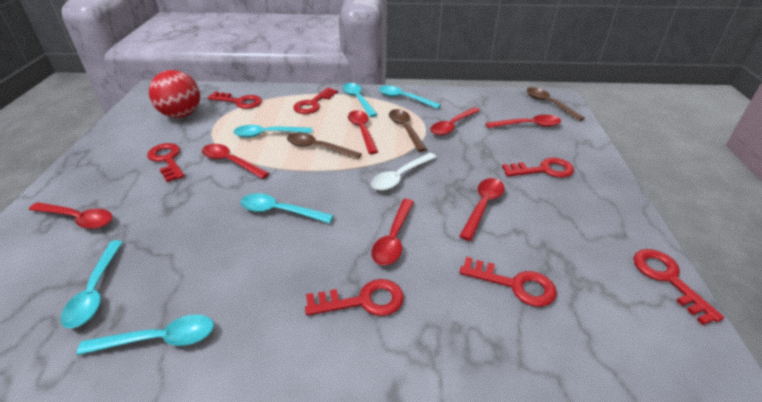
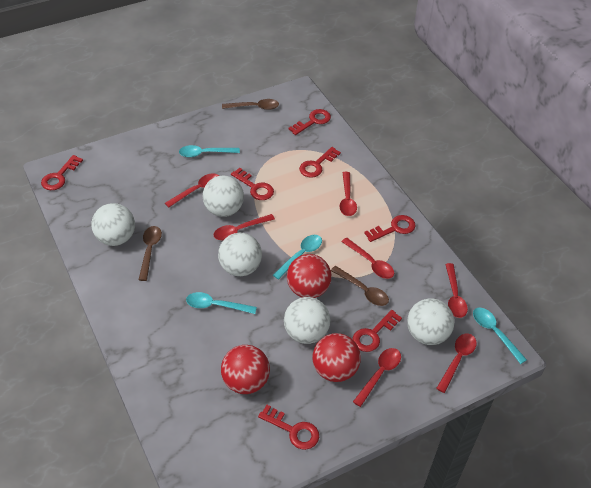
red ball: 1 -> 3
turquoise spoon: 6 -> 4
white ball: 0 -> 5
white spoon: 1 -> 0

